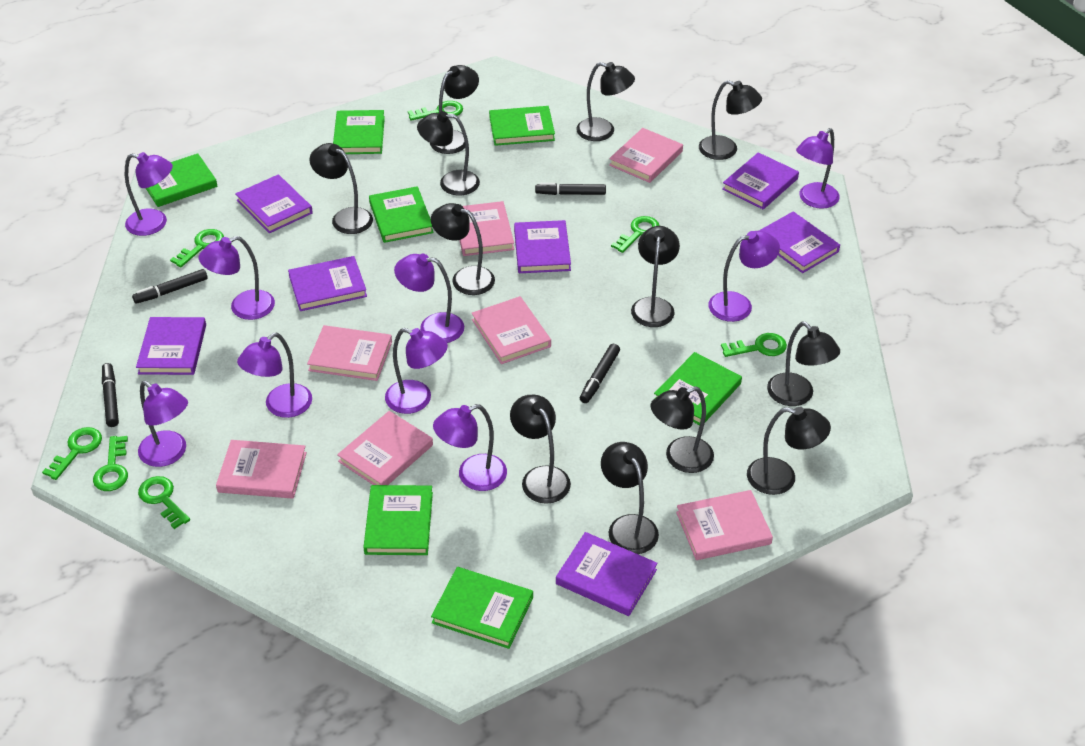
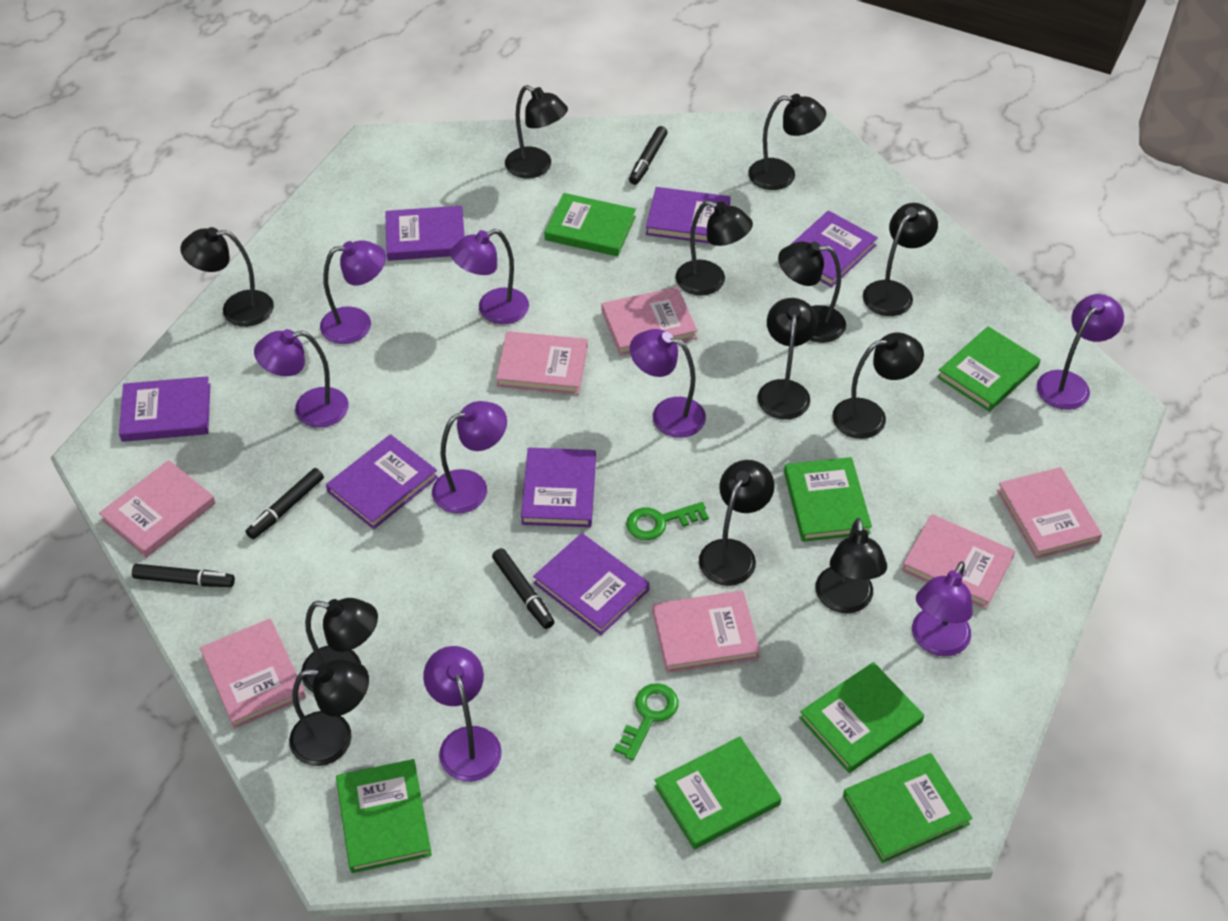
green key: 7 -> 2
purple lamp: 9 -> 8

